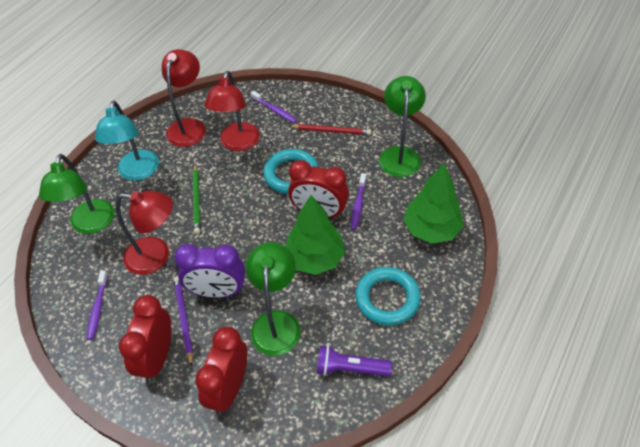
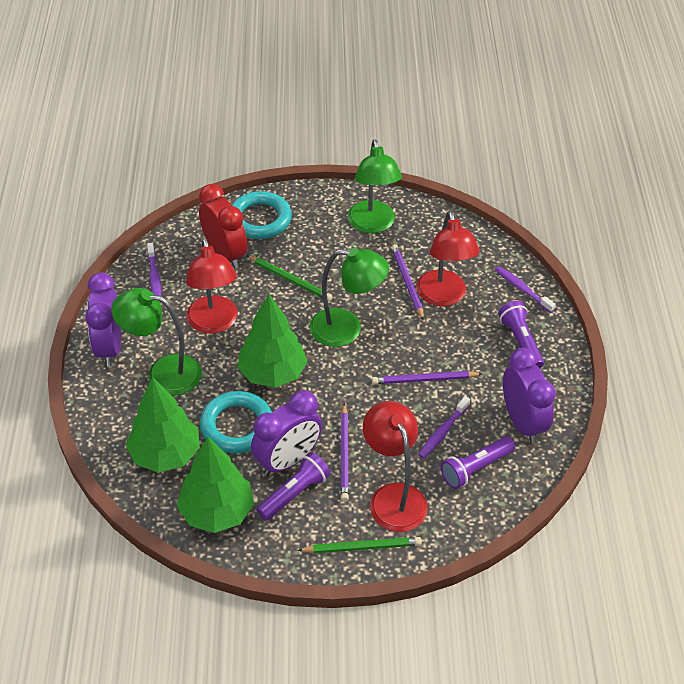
green pencil: 1 -> 2
green tree: 2 -> 3
purple clock: 1 -> 3
purple flashlight: 1 -> 3
purple pencil: 1 -> 3
red clock: 3 -> 1
red pencil: 1 -> 0
turquoise lamp: 1 -> 0

